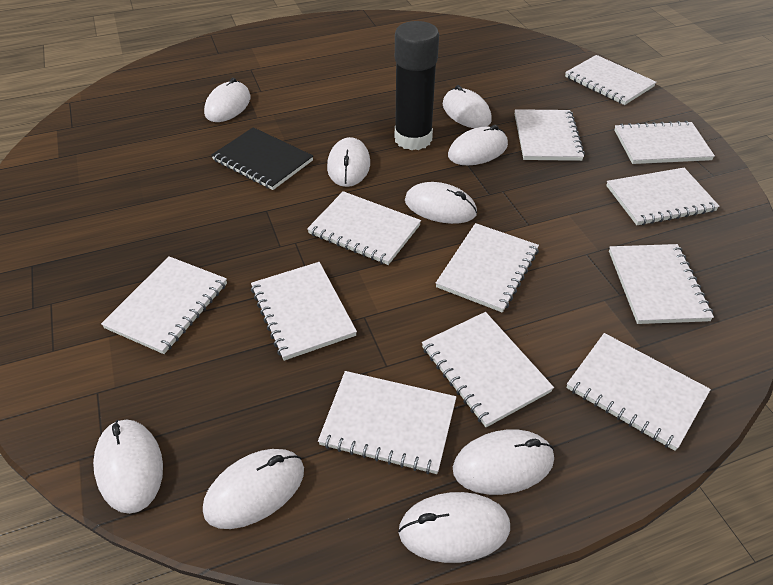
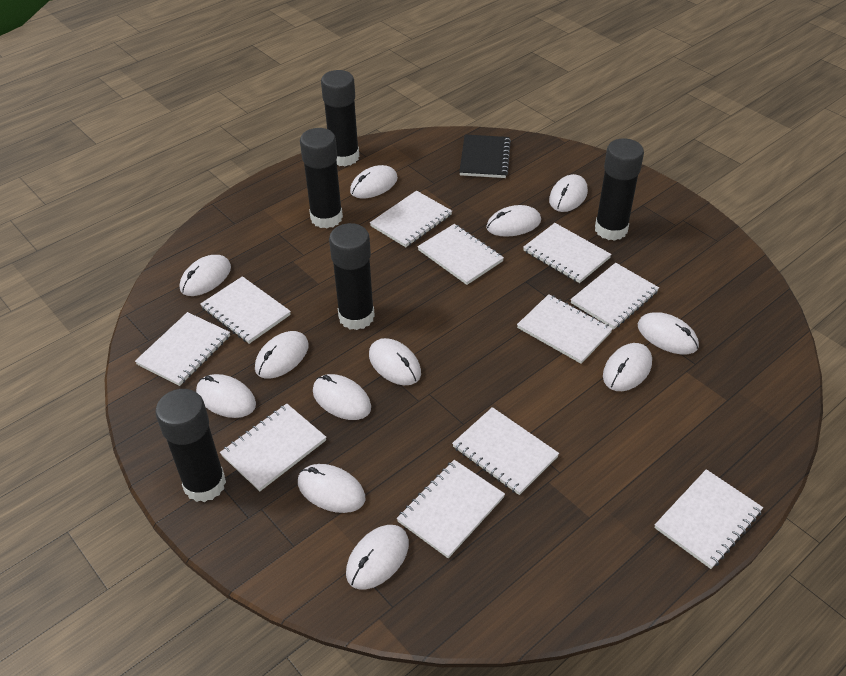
black glue stick: 1 -> 5
white mouse: 9 -> 12
white notebook: 12 -> 11

